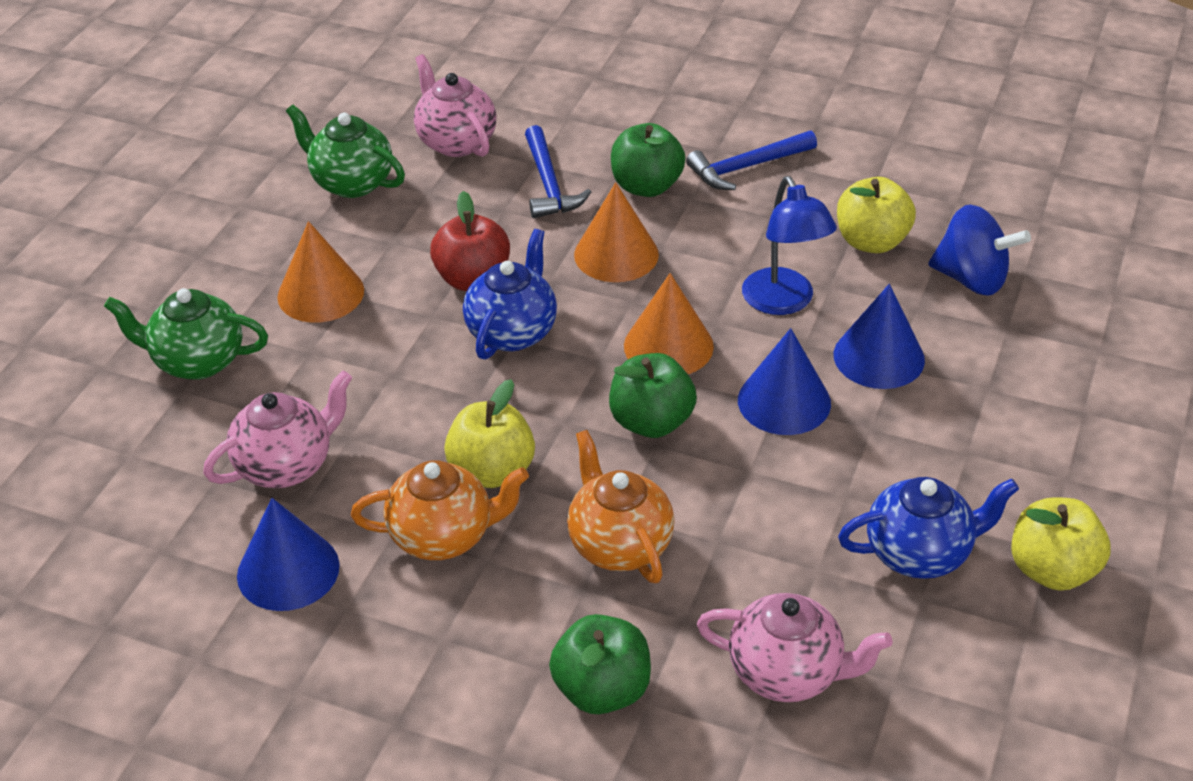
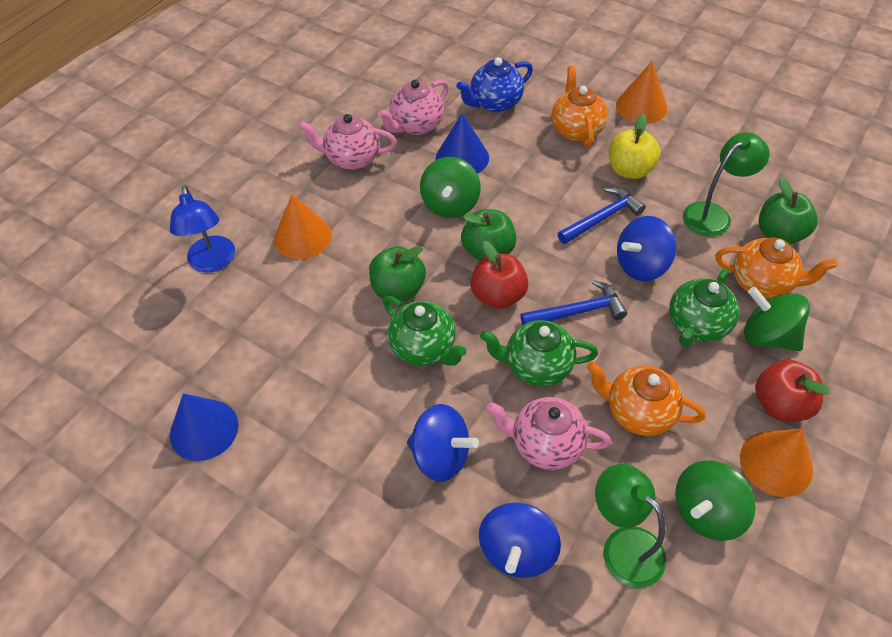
blue cone: 3 -> 2
blue spinning top: 1 -> 3
blue teapot: 2 -> 1
green lamp: 0 -> 2
green spinning top: 0 -> 3
green teapot: 2 -> 3
orange teapot: 2 -> 3
red apple: 1 -> 2
yellow apple: 3 -> 1

